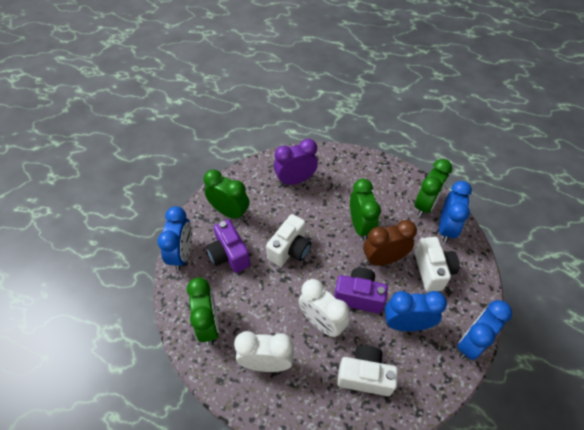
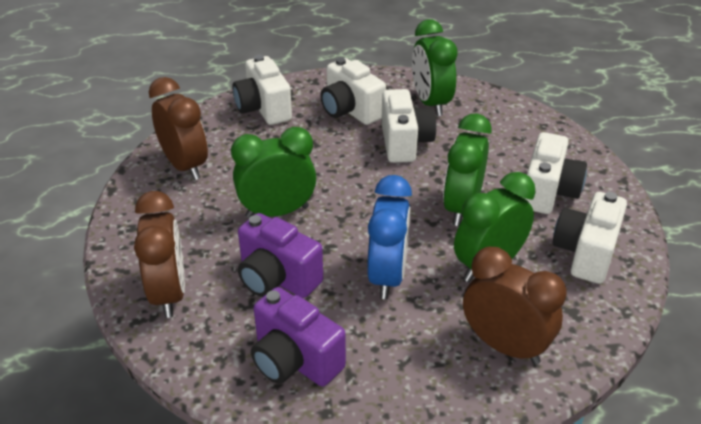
blue clock: 4 -> 1
brown clock: 1 -> 3
purple clock: 1 -> 0
white camera: 3 -> 5
white clock: 2 -> 0

